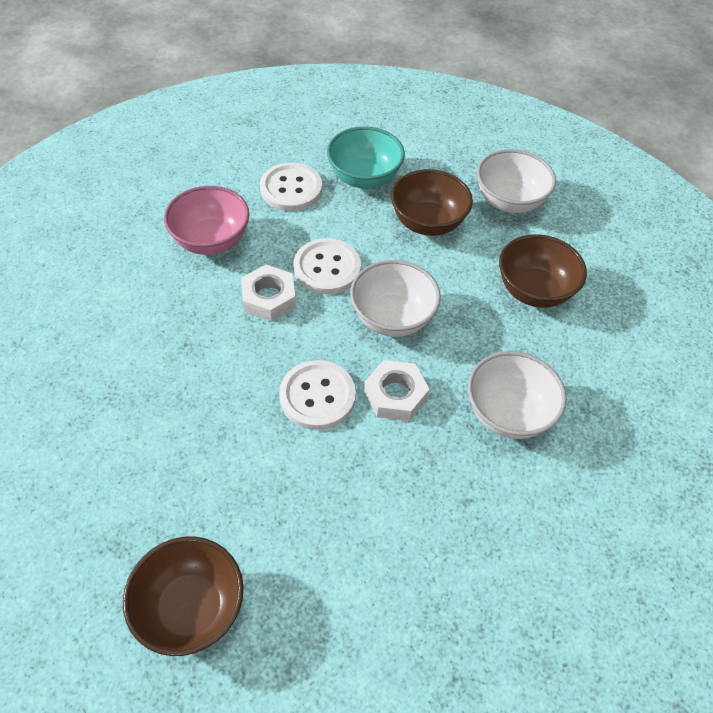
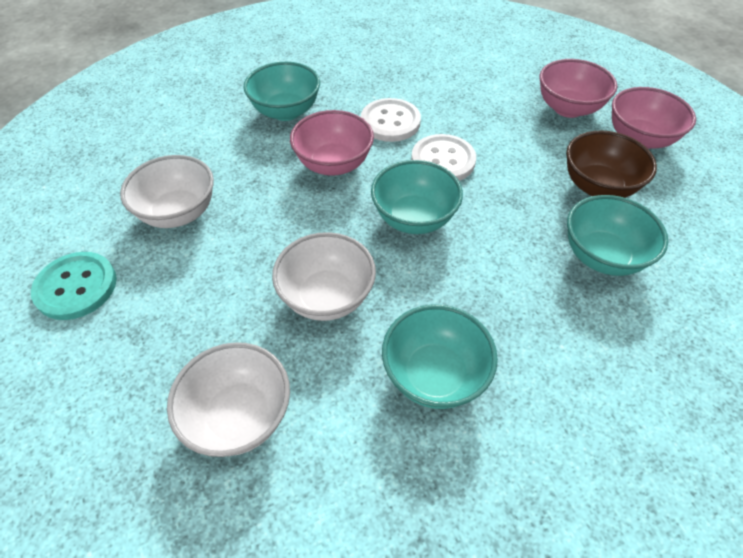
brown bowl: 3 -> 1
pink bowl: 1 -> 3
turquoise bowl: 1 -> 4
turquoise button: 0 -> 1
white button: 3 -> 2
white nut: 2 -> 0

